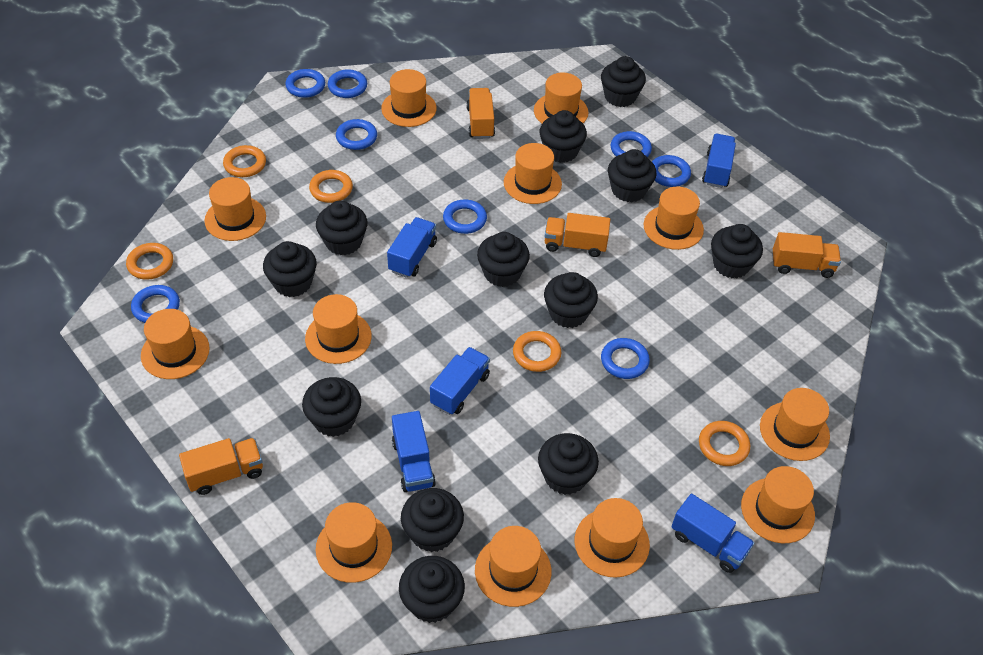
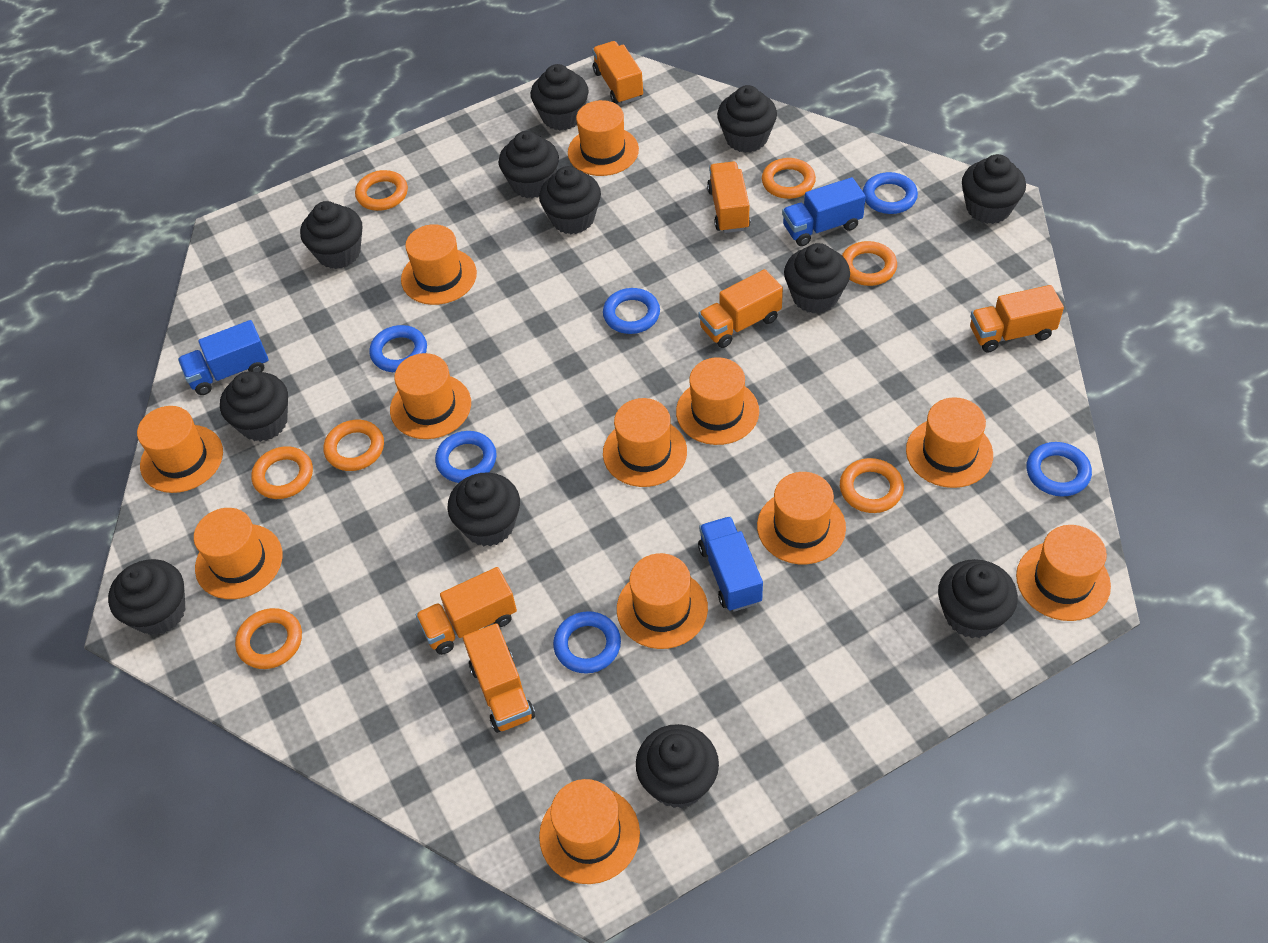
blue ring: 8 -> 6
blue truck: 5 -> 3
orange ring: 5 -> 7
orange truck: 4 -> 6

